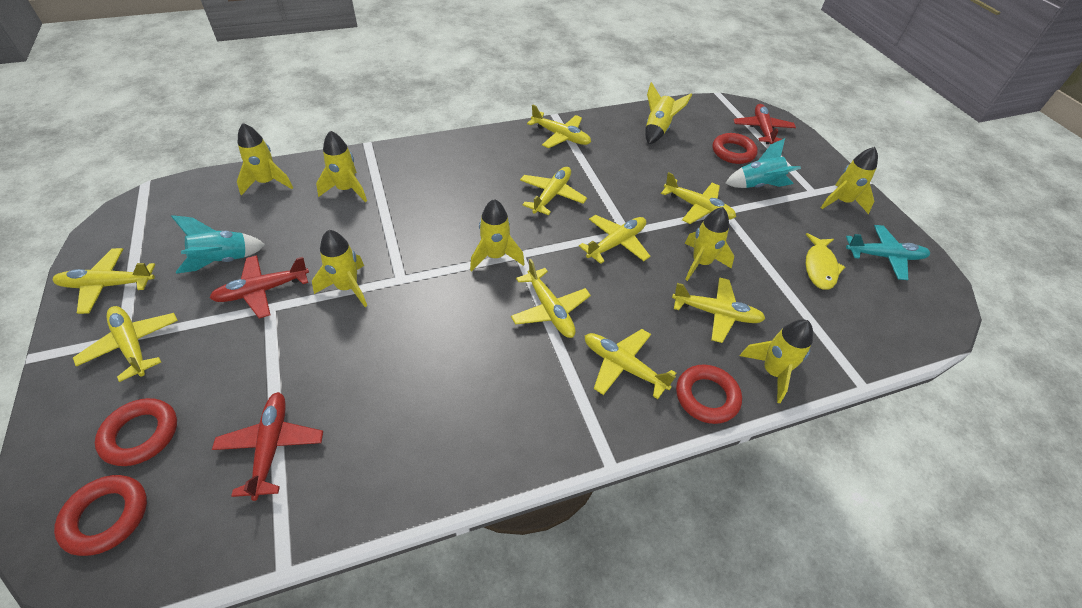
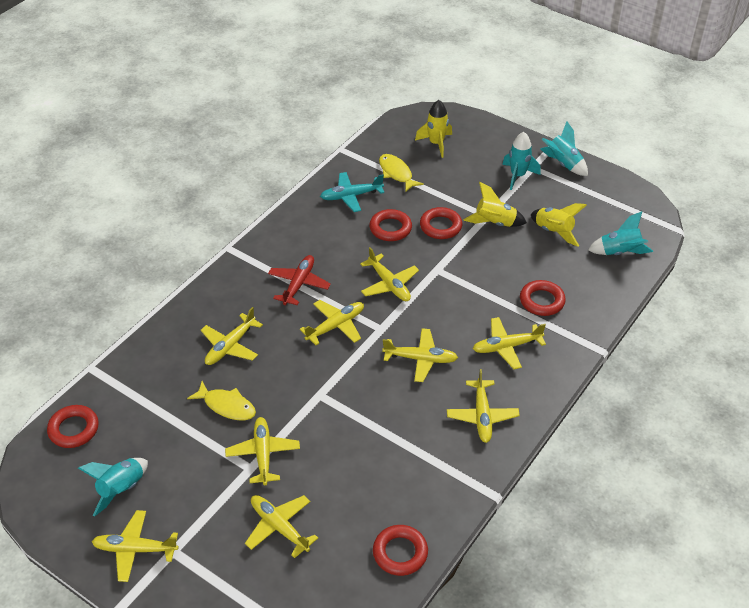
red plane: 3 -> 1
red ring: 4 -> 5
turquoise rocket: 2 -> 4
yellow fish: 1 -> 2
yellow rocket: 8 -> 3

